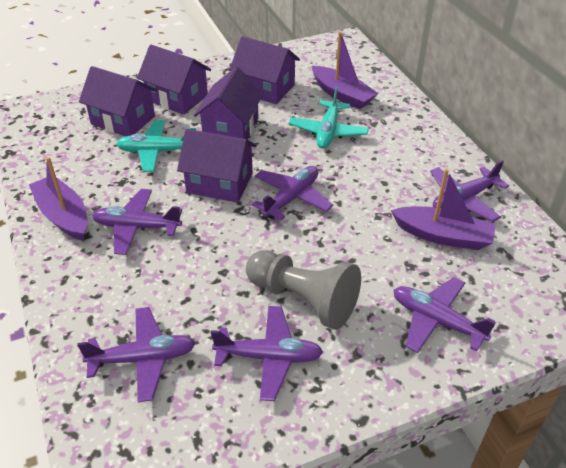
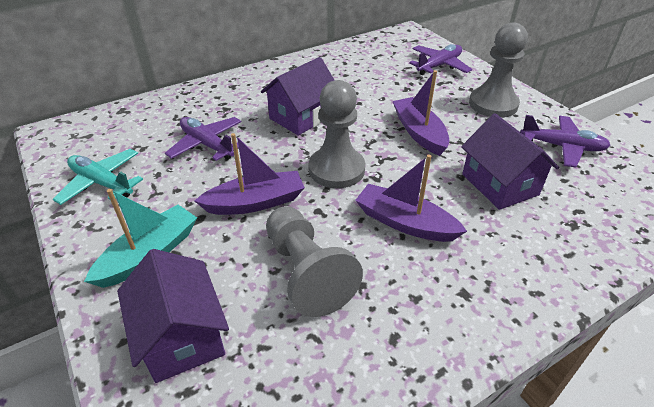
grey pawn: 1 -> 3
purple house: 5 -> 3
purple plane: 6 -> 3
turquoise boat: 0 -> 1
turquoise plane: 2 -> 1

